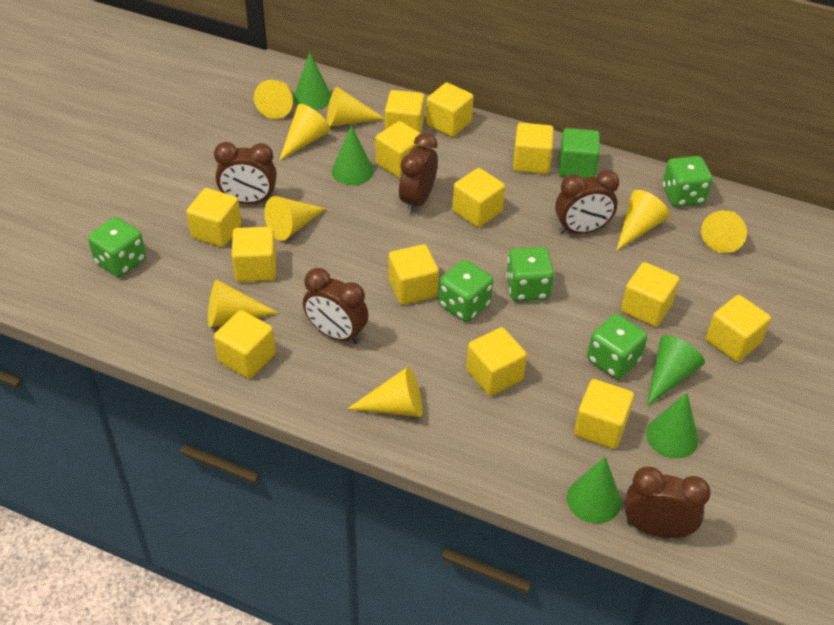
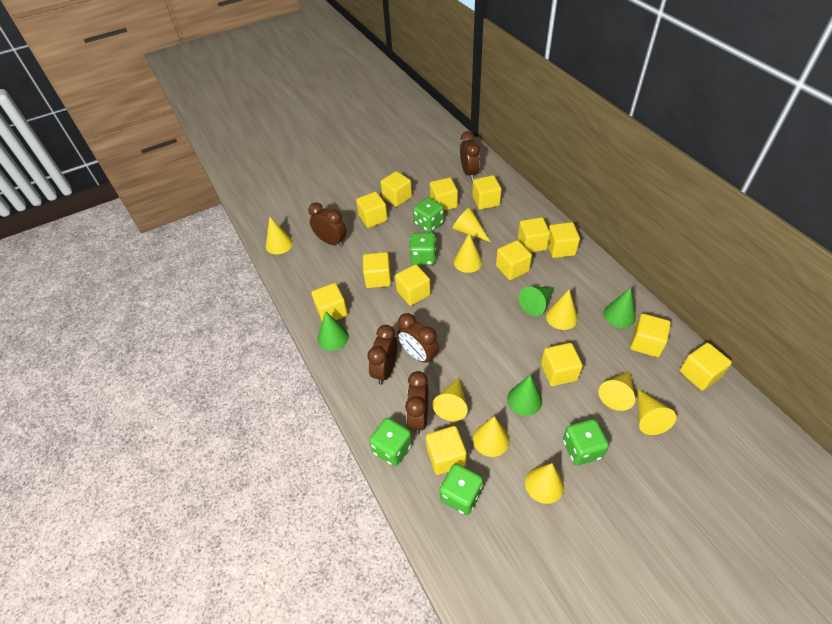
green cone: 5 -> 4
green cube: 1 -> 0
yellow cone: 8 -> 9
yellow cube: 13 -> 14

